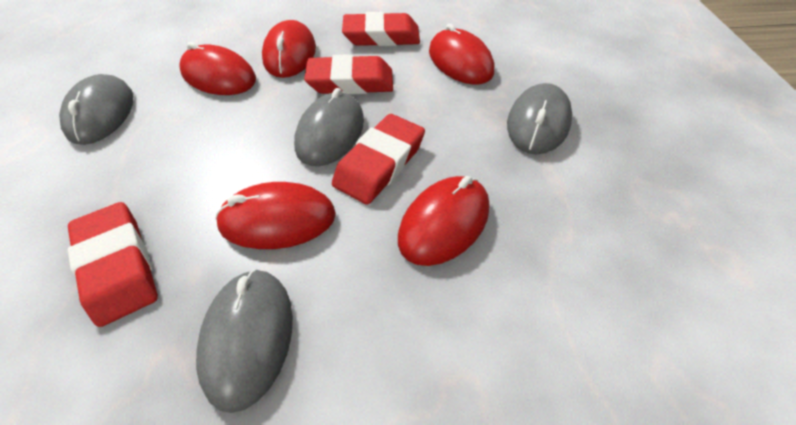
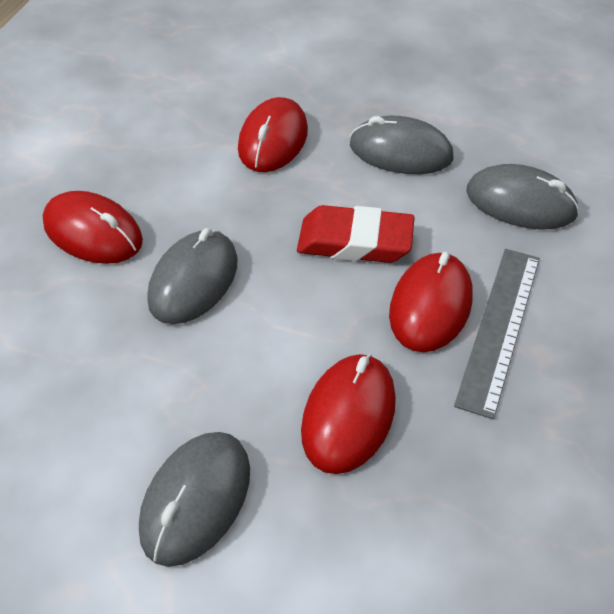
grey ruler: 0 -> 1
red eraser: 4 -> 1
red mouse: 5 -> 4

